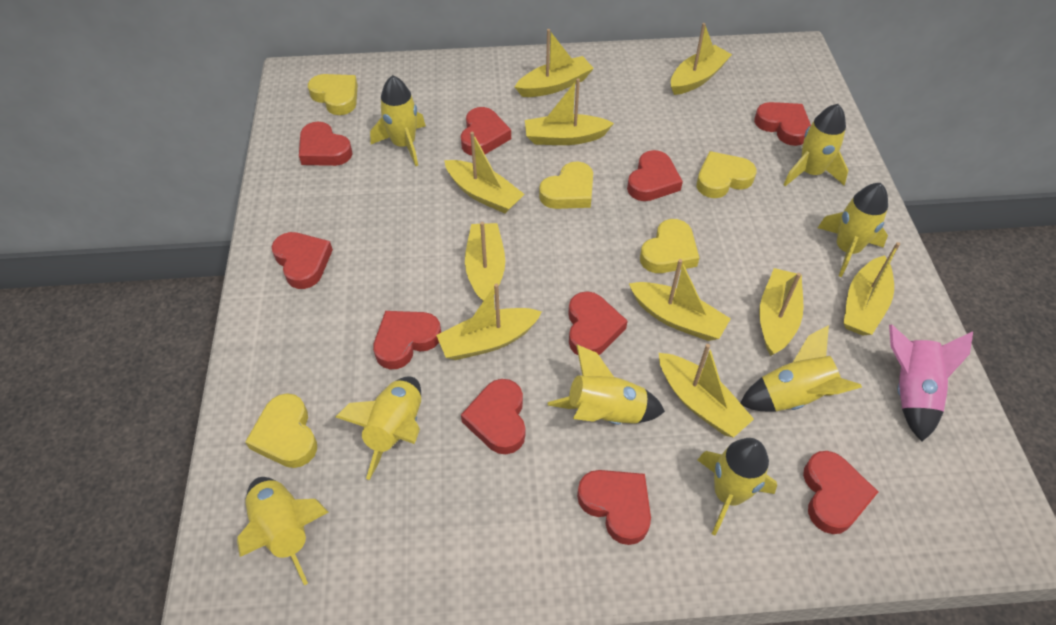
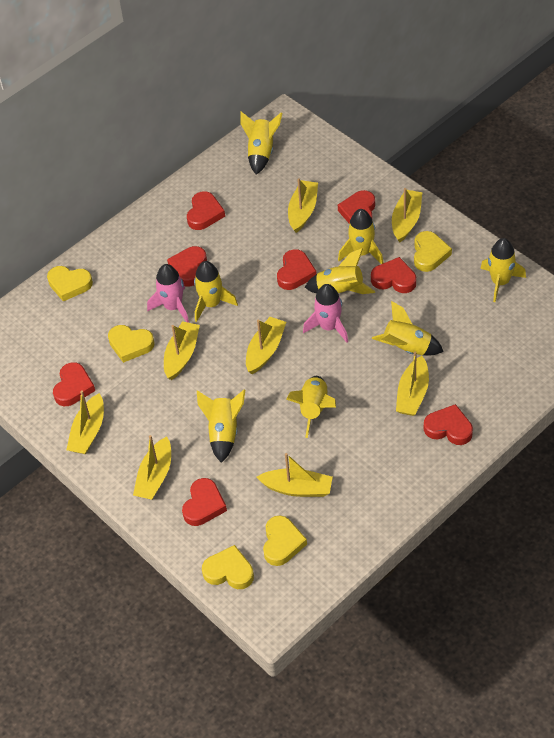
pink rocket: 1 -> 2
red heart: 10 -> 8
yellow boat: 10 -> 8

